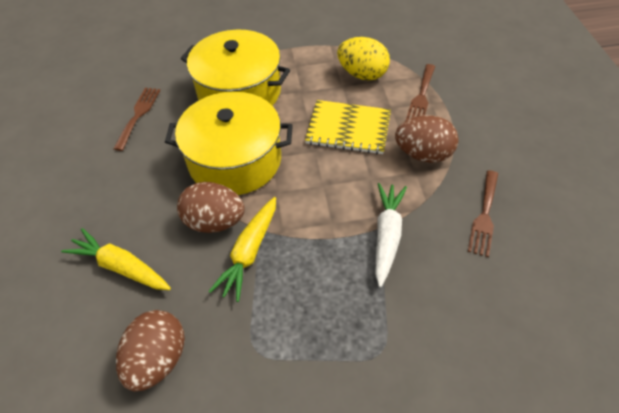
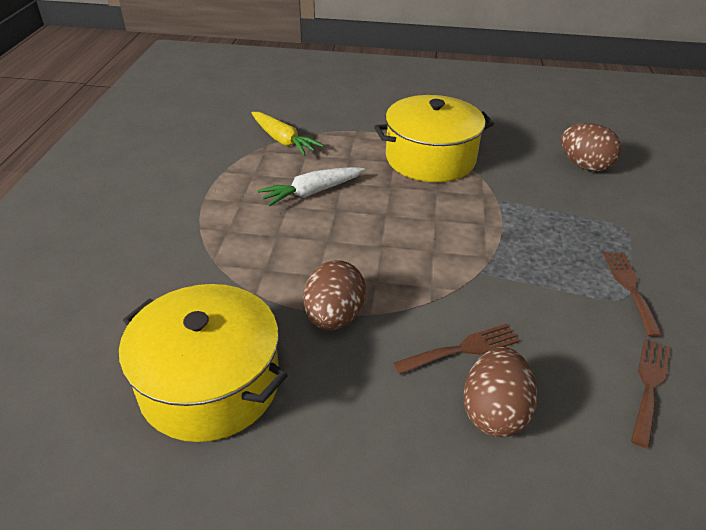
yellow carrot: 2 -> 1
yellow egg: 1 -> 0
yellow notebook: 1 -> 0

